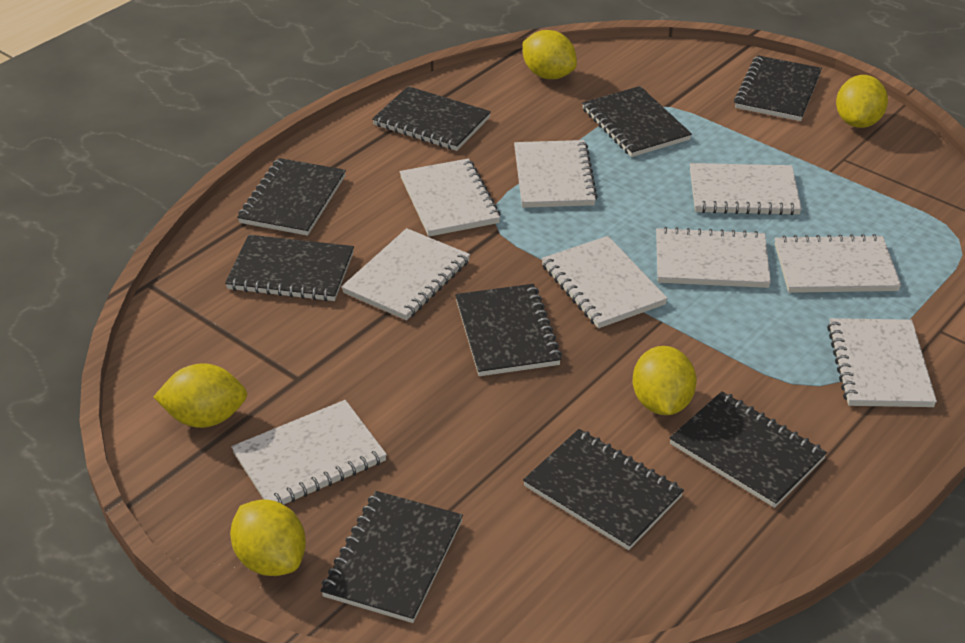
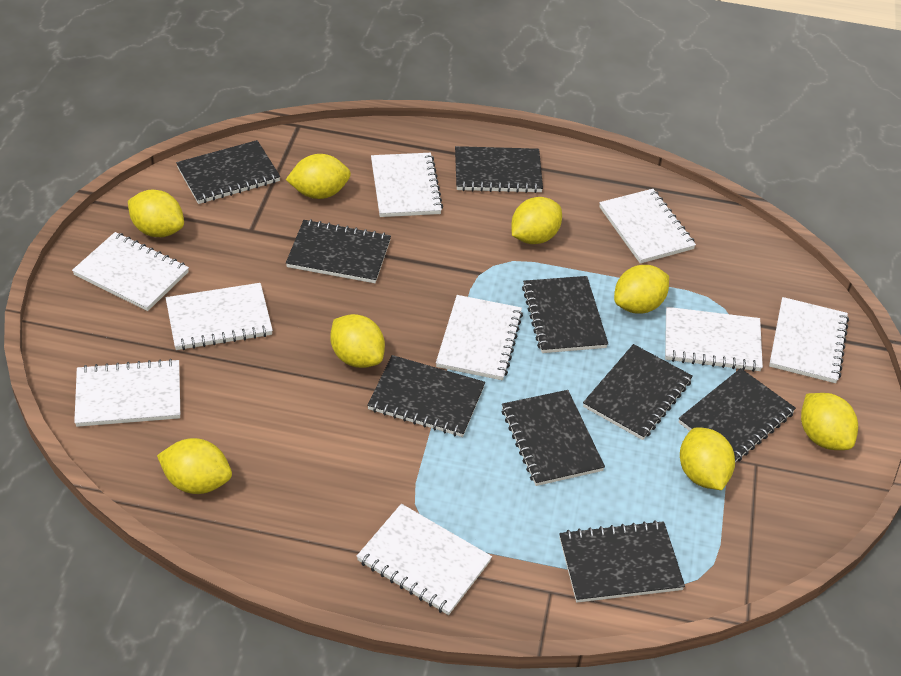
yellow lemon: 5 -> 8

